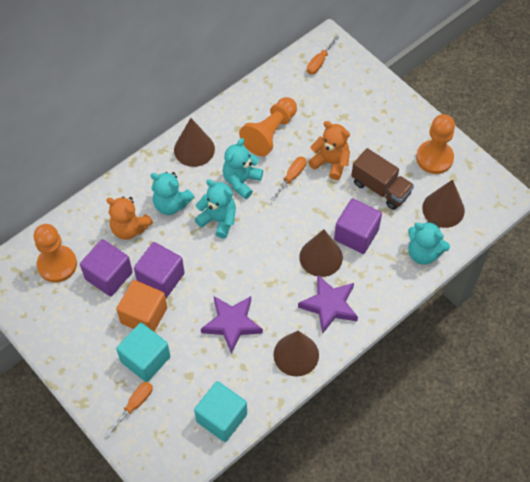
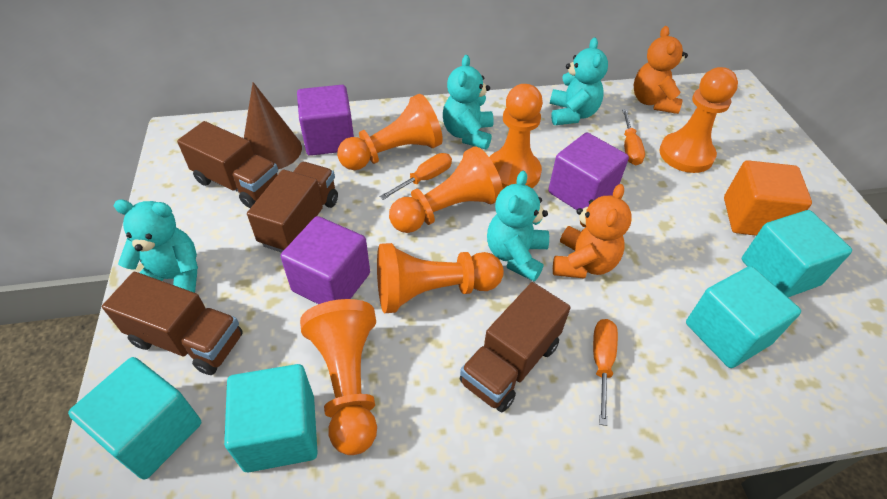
brown cone: 4 -> 1
brown truck: 1 -> 4
orange pawn: 3 -> 6
purple star: 2 -> 0
turquoise cube: 2 -> 4

